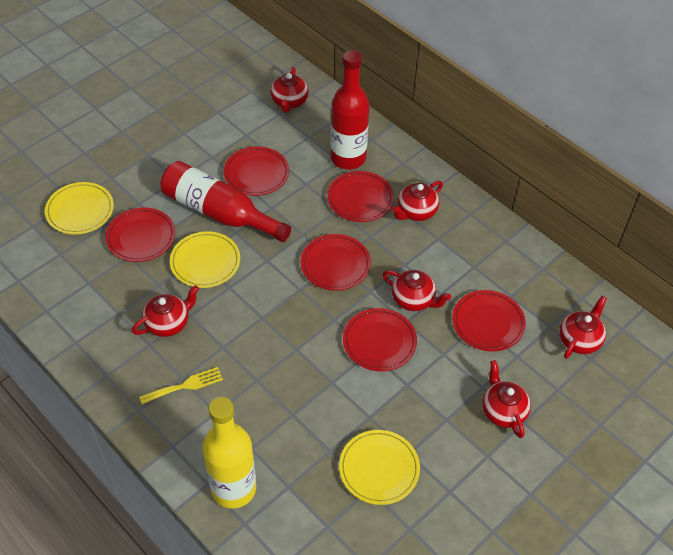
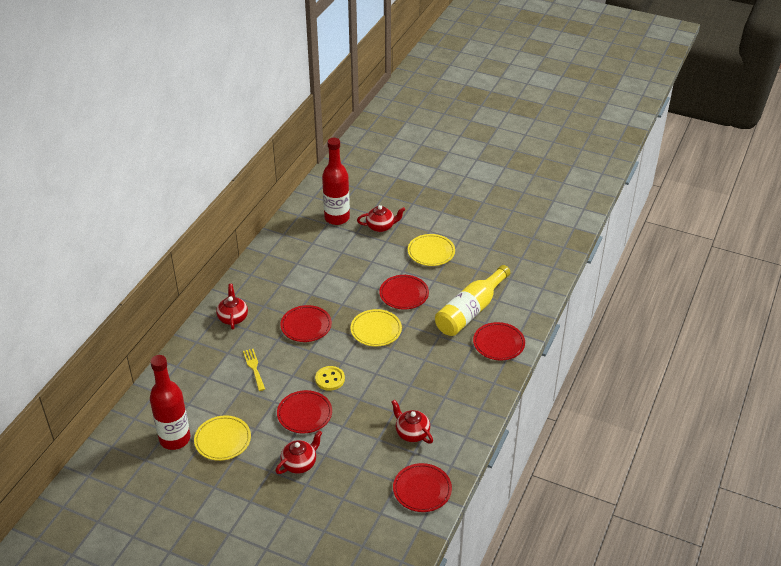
red plate: 6 -> 5
red teapot: 6 -> 4
yellow button: 0 -> 1

